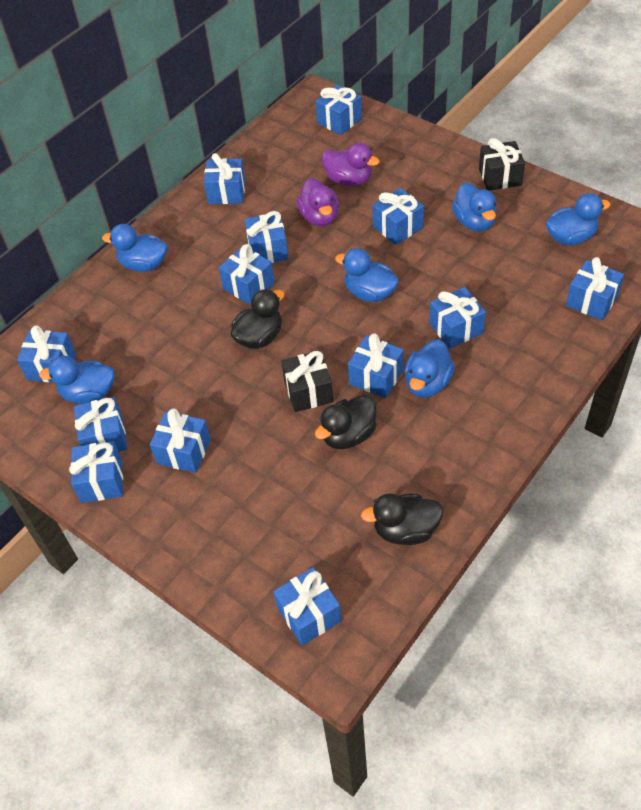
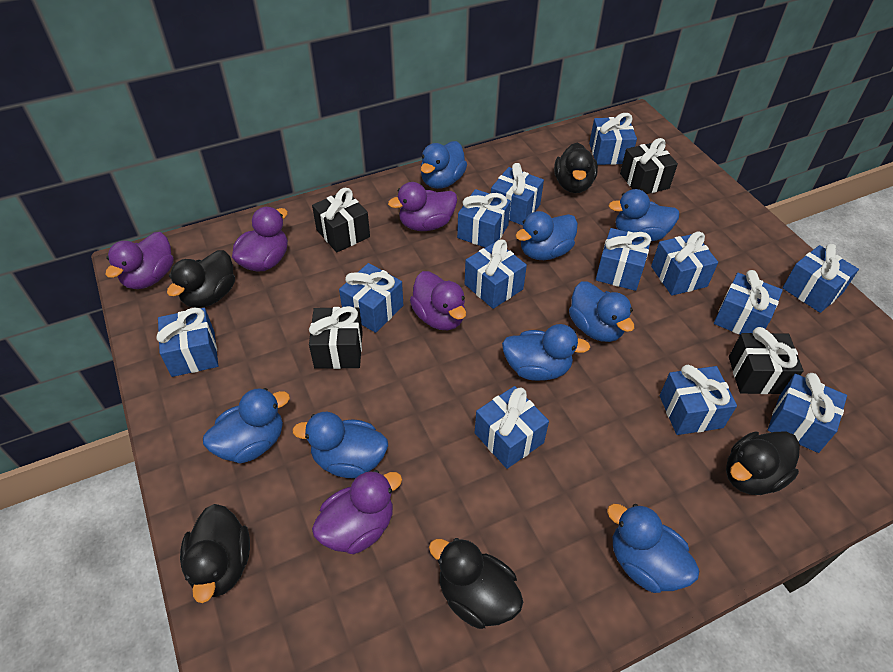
black duck: 3 -> 5
black gift: 2 -> 4
blue duck: 6 -> 8
purple duck: 2 -> 5

